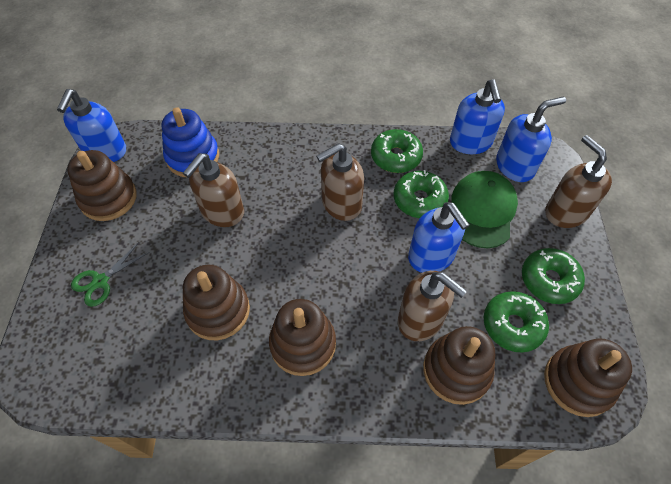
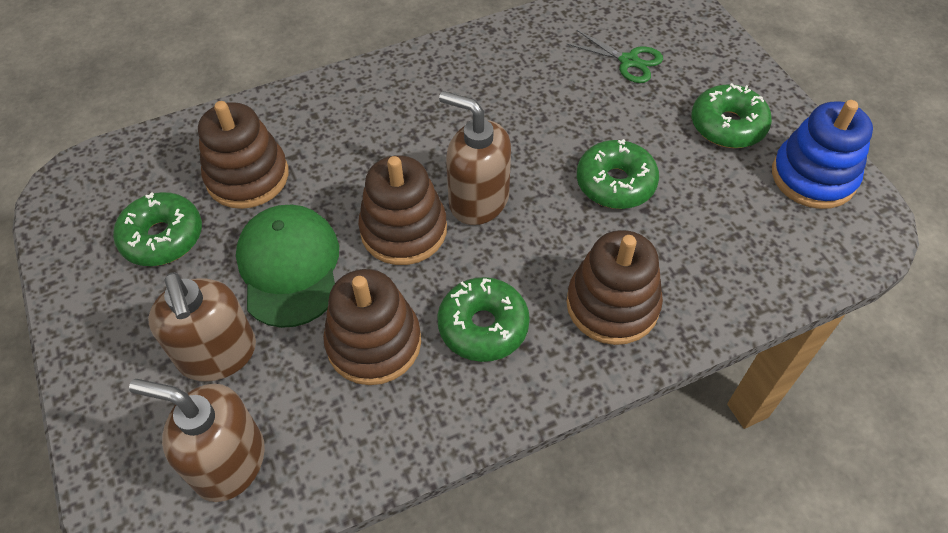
blue soap dispenser: 4 -> 0
brown soap dispenser: 4 -> 3
brown stacking toy: 5 -> 4

